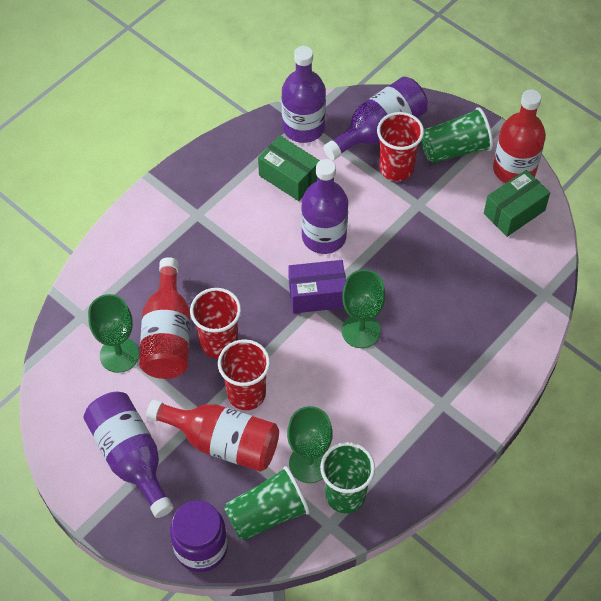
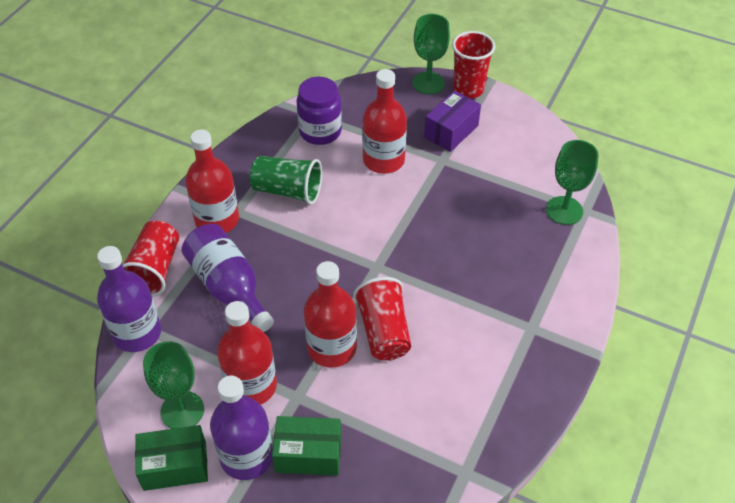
green cup: 3 -> 1
purple bottle: 4 -> 3
red bottle: 3 -> 4

